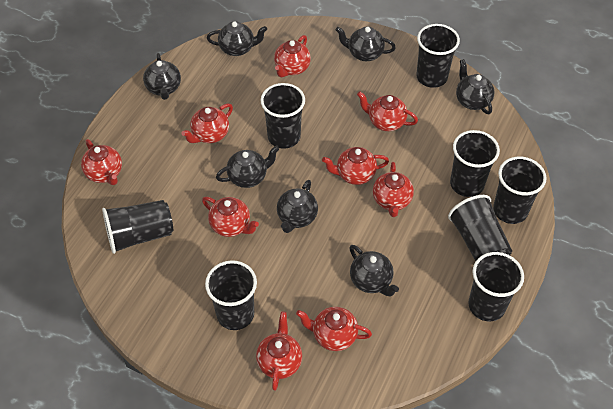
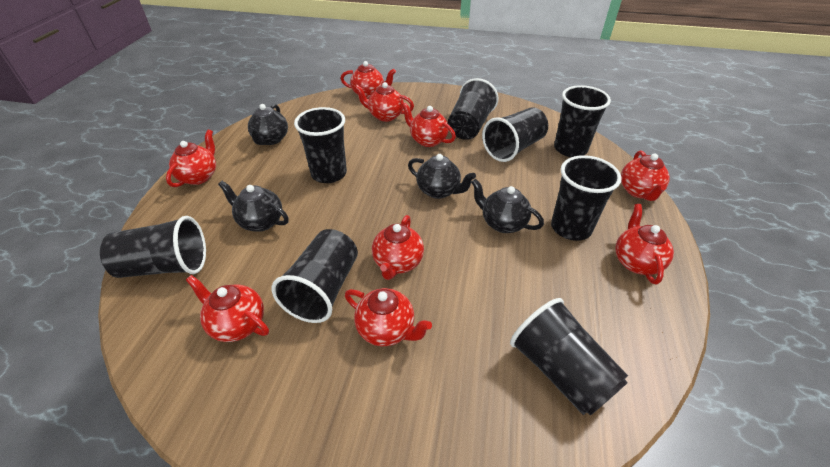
black teapot: 7 -> 4

